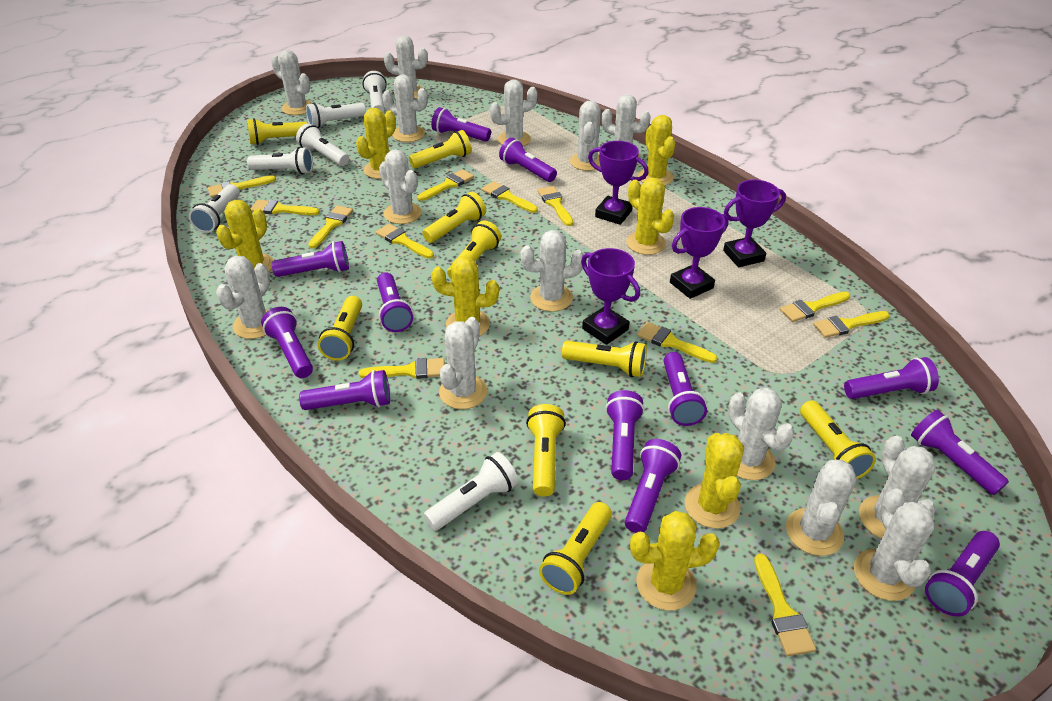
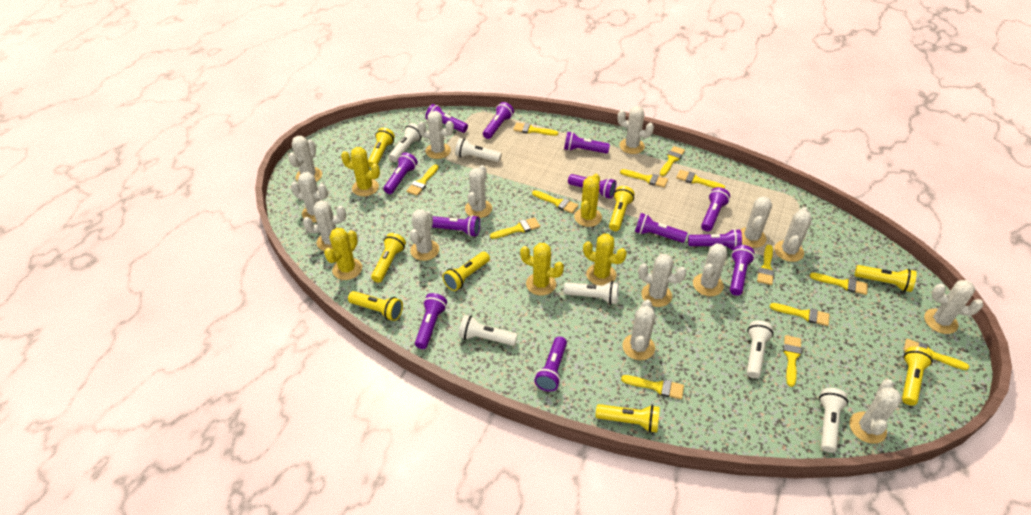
purple trophy: 4 -> 0
yellow brush: 12 -> 13
yellow cactus: 7 -> 5
yellow flashlight: 9 -> 8

